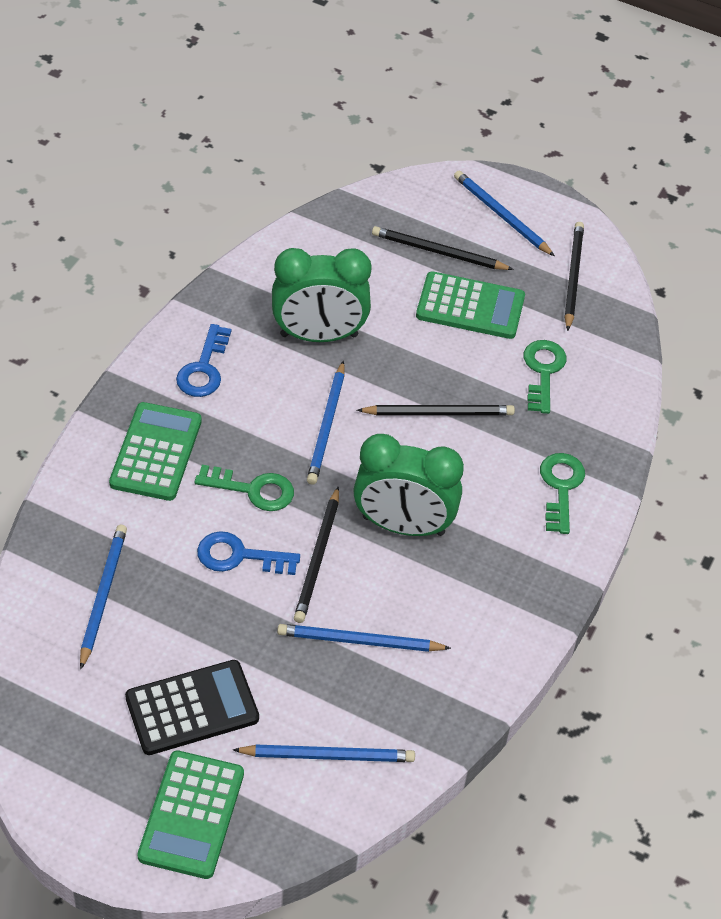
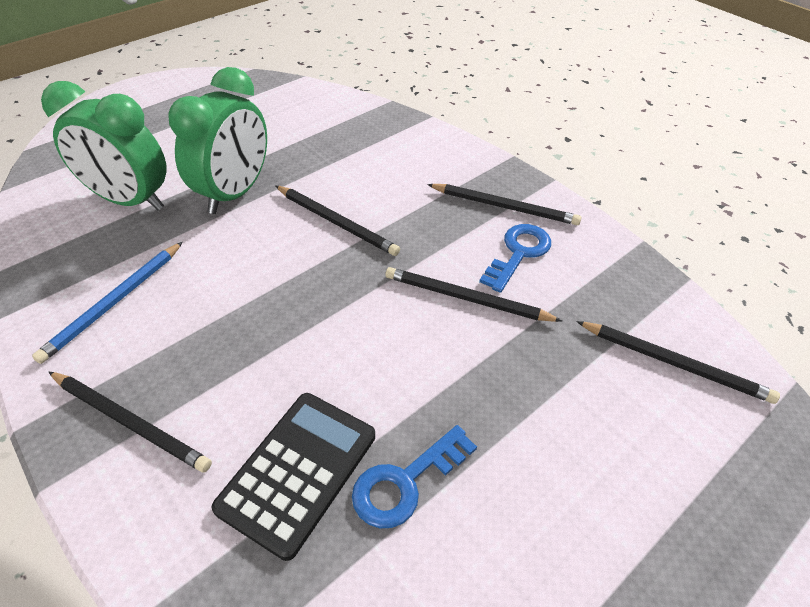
black pencil: 4 -> 5
blue pencil: 5 -> 1
green calculator: 3 -> 0
green key: 3 -> 0

